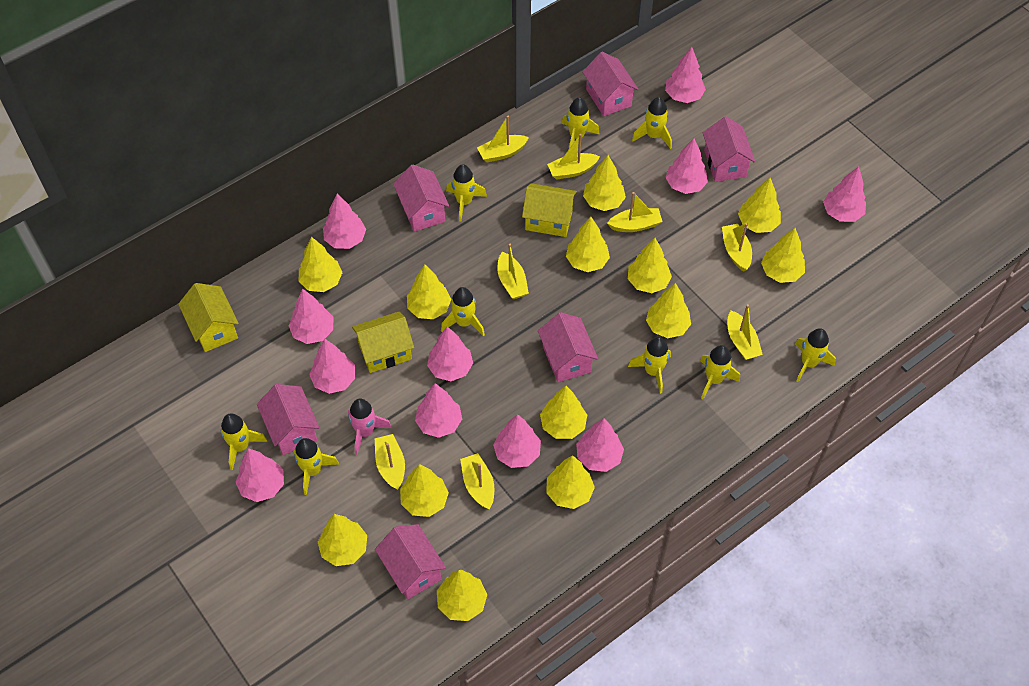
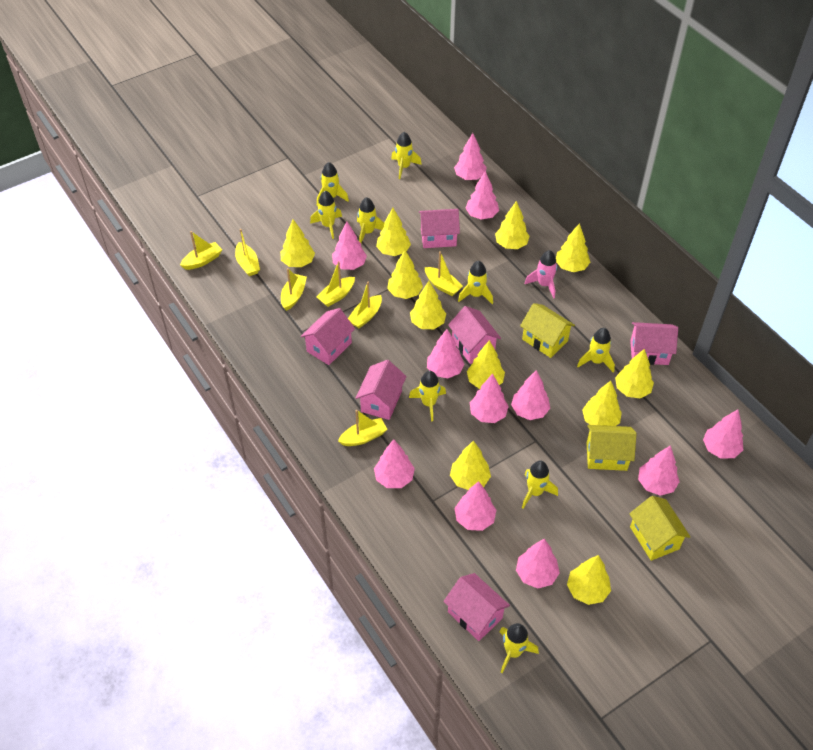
yellow boat: 8 -> 7
yellow tree: 13 -> 11

